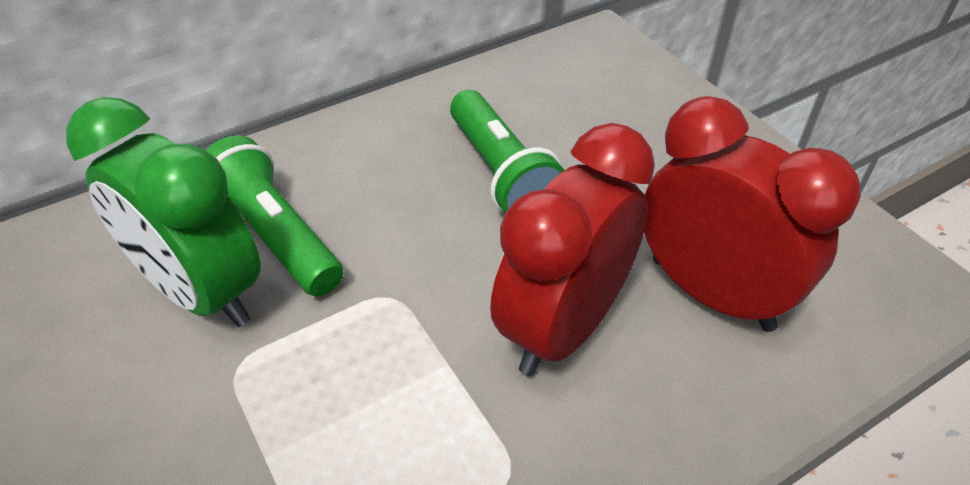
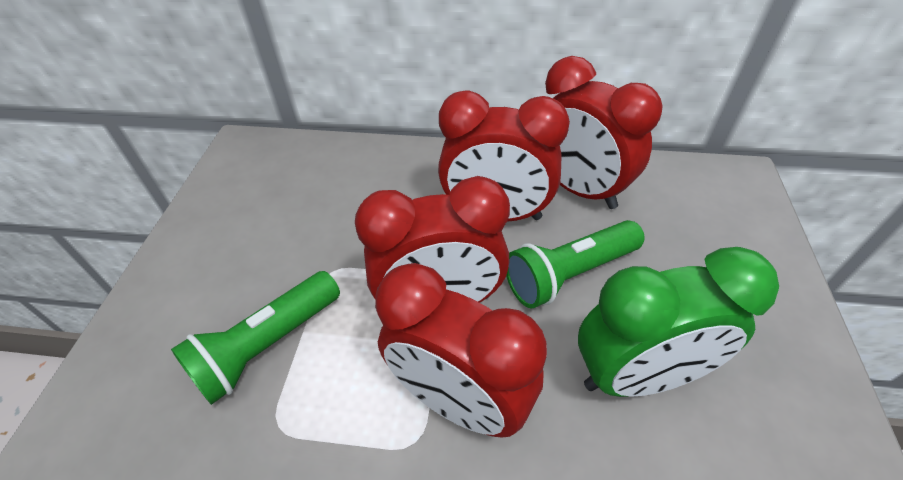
red clock: 2 -> 4

